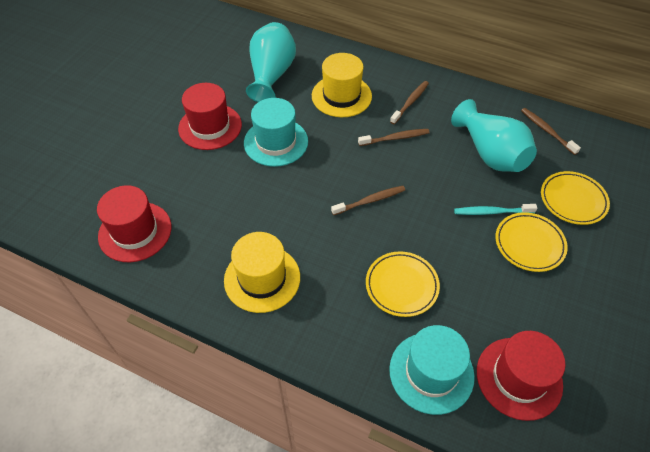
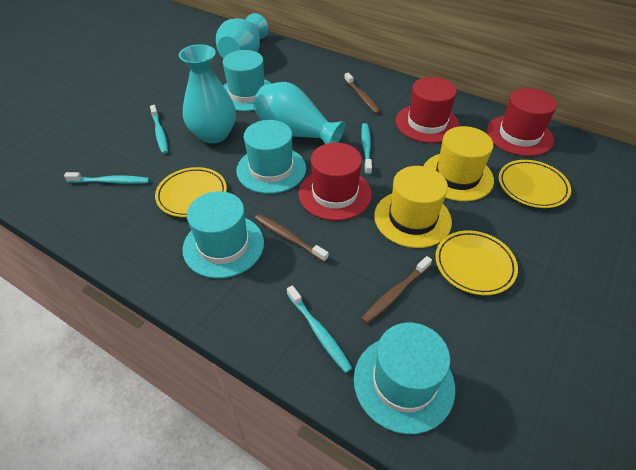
brown toothbrush: 4 -> 3
turquoise hat: 2 -> 4
turquoise toothbrush: 1 -> 4
turquoise vase: 2 -> 3

